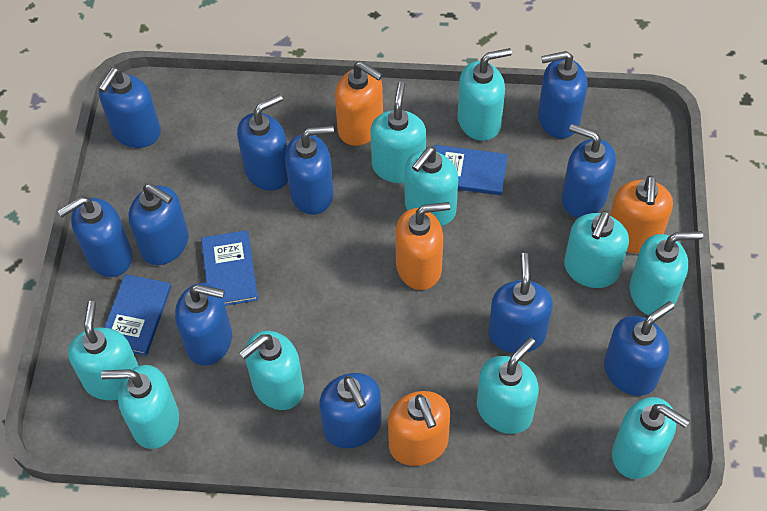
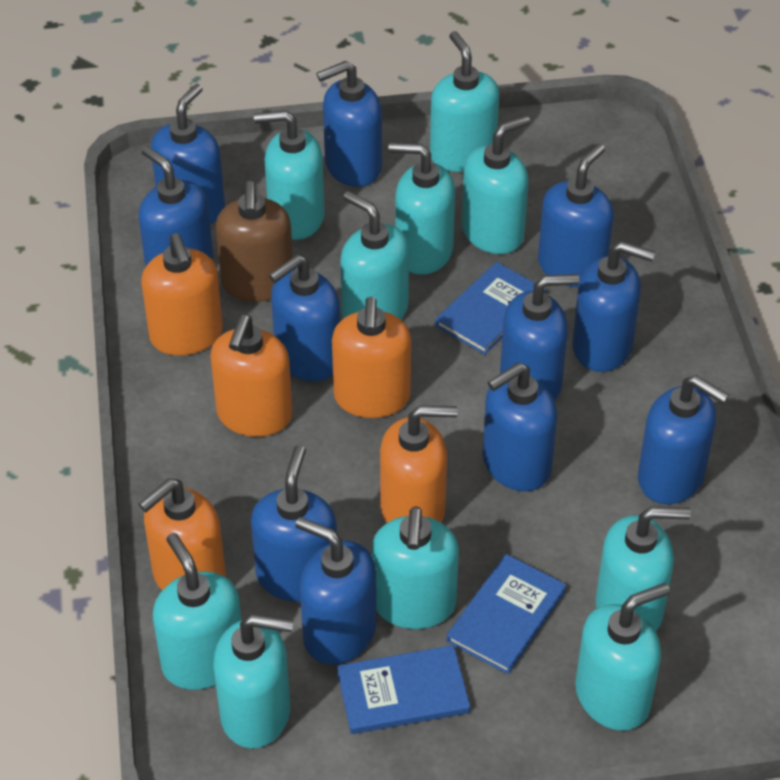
brown soap dispenser: 0 -> 1
orange soap dispenser: 4 -> 5

